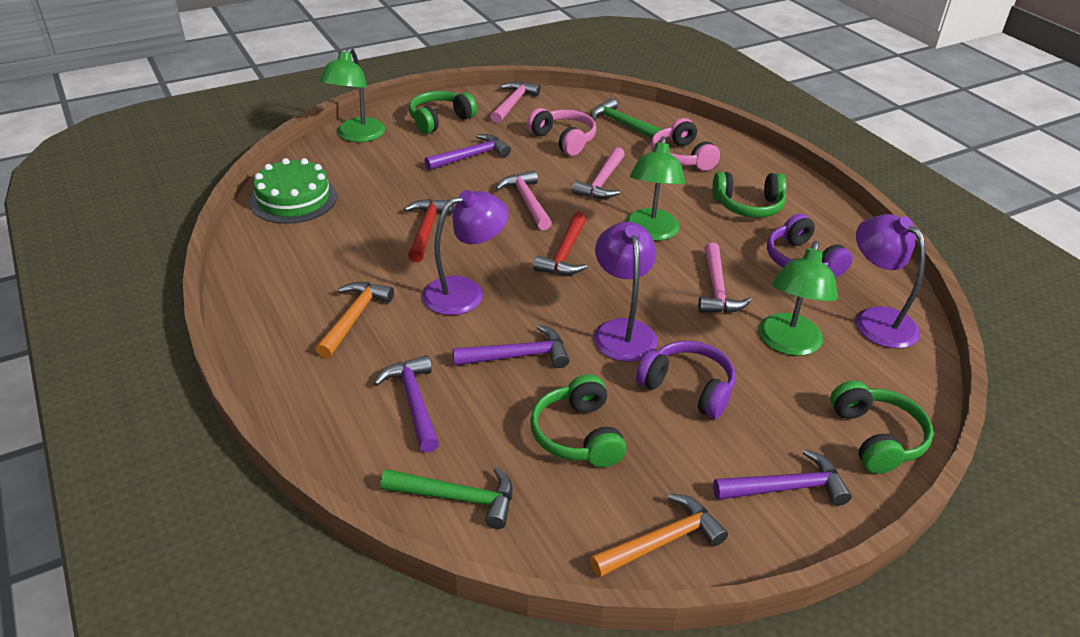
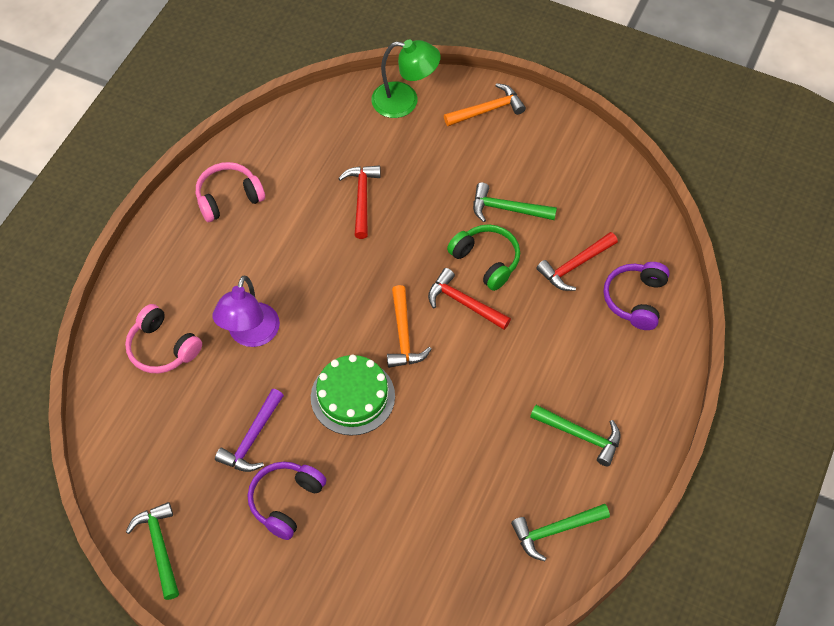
green hammer: 2 -> 4
green headphones: 4 -> 1
green lamp: 3 -> 1
pink hammer: 4 -> 0
purple hammer: 4 -> 1
purple lamp: 3 -> 1
red hammer: 2 -> 3

